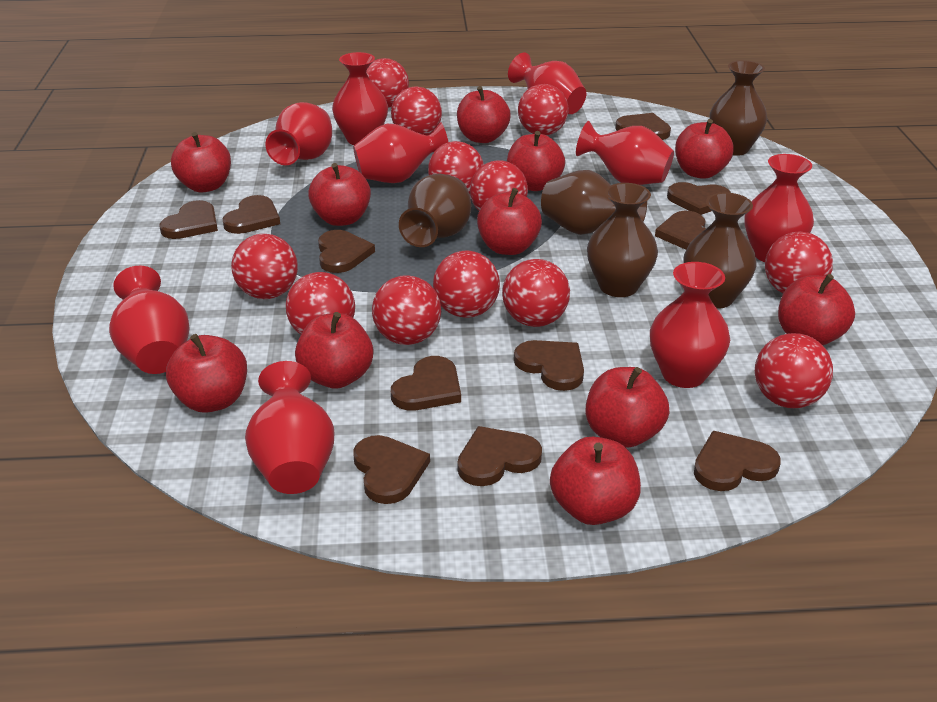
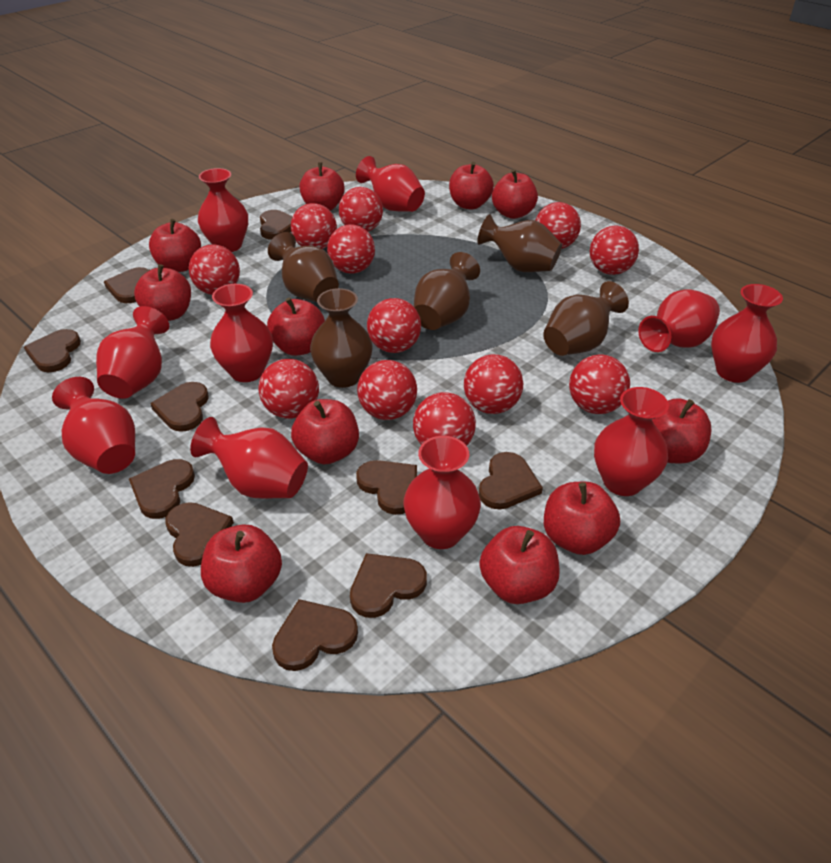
brown heart: 11 -> 10
red vase: 9 -> 10

